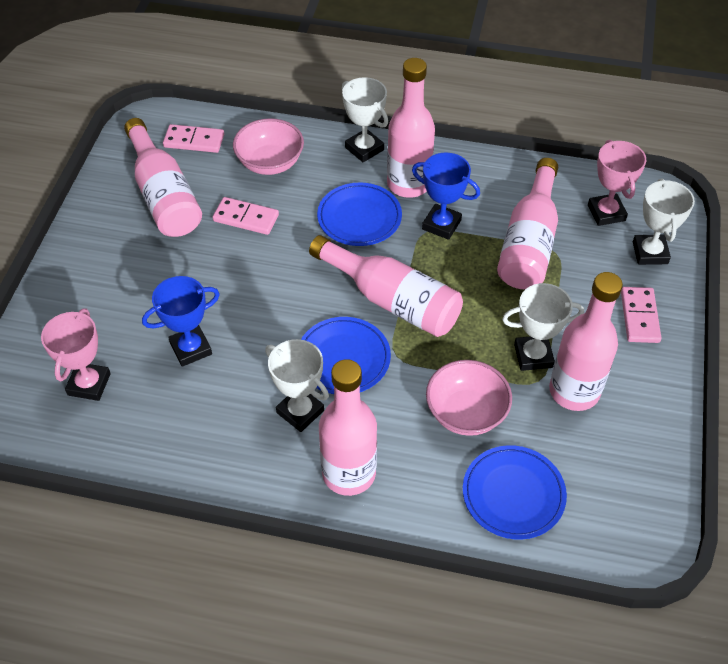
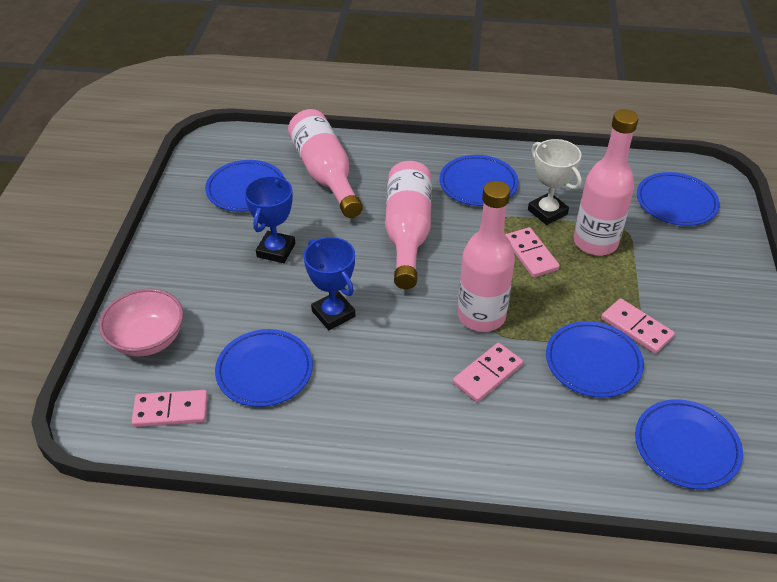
blue plate: 3 -> 6
pink bottle: 6 -> 4
pink bowl: 2 -> 1
pink domino: 3 -> 4
pink trophy: 2 -> 0
white trophy: 4 -> 1

